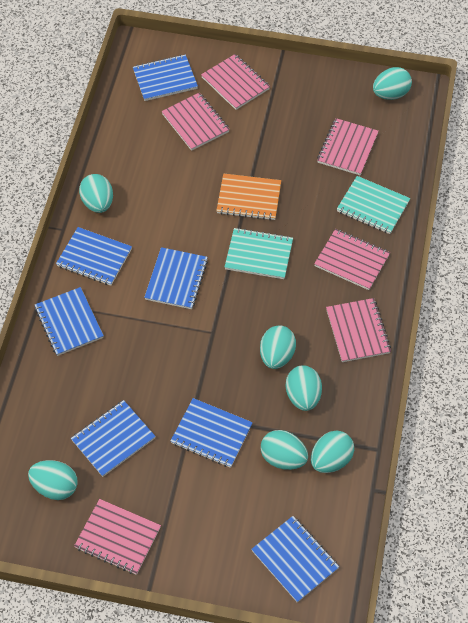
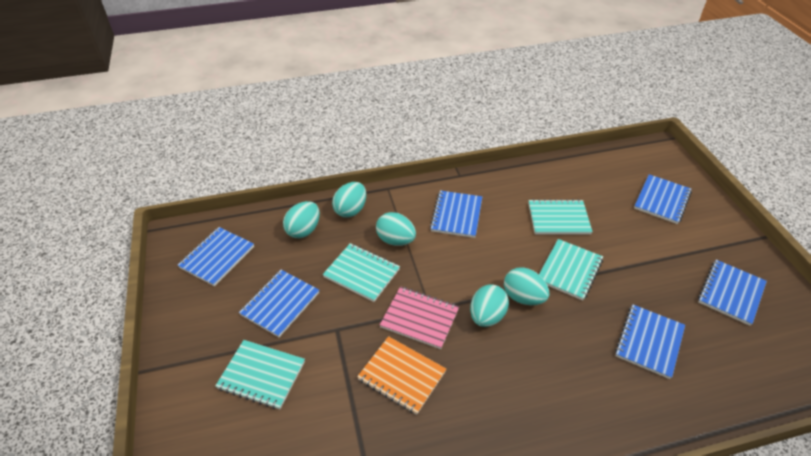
blue notebook: 7 -> 6
pink notebook: 6 -> 1
turquoise egg: 7 -> 5
turquoise notebook: 2 -> 4

